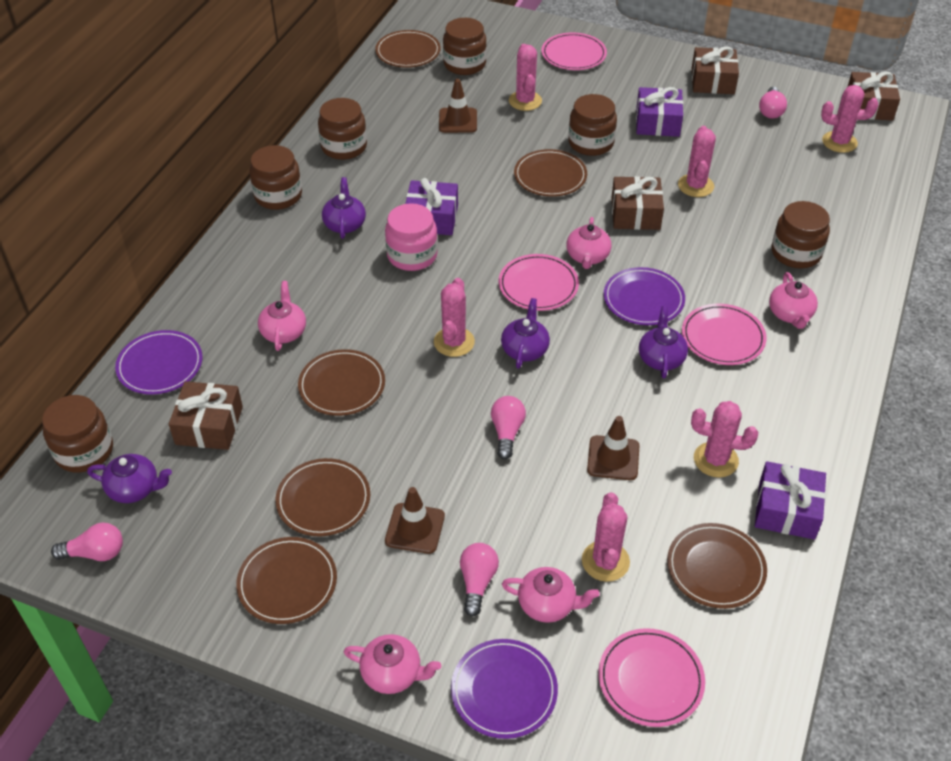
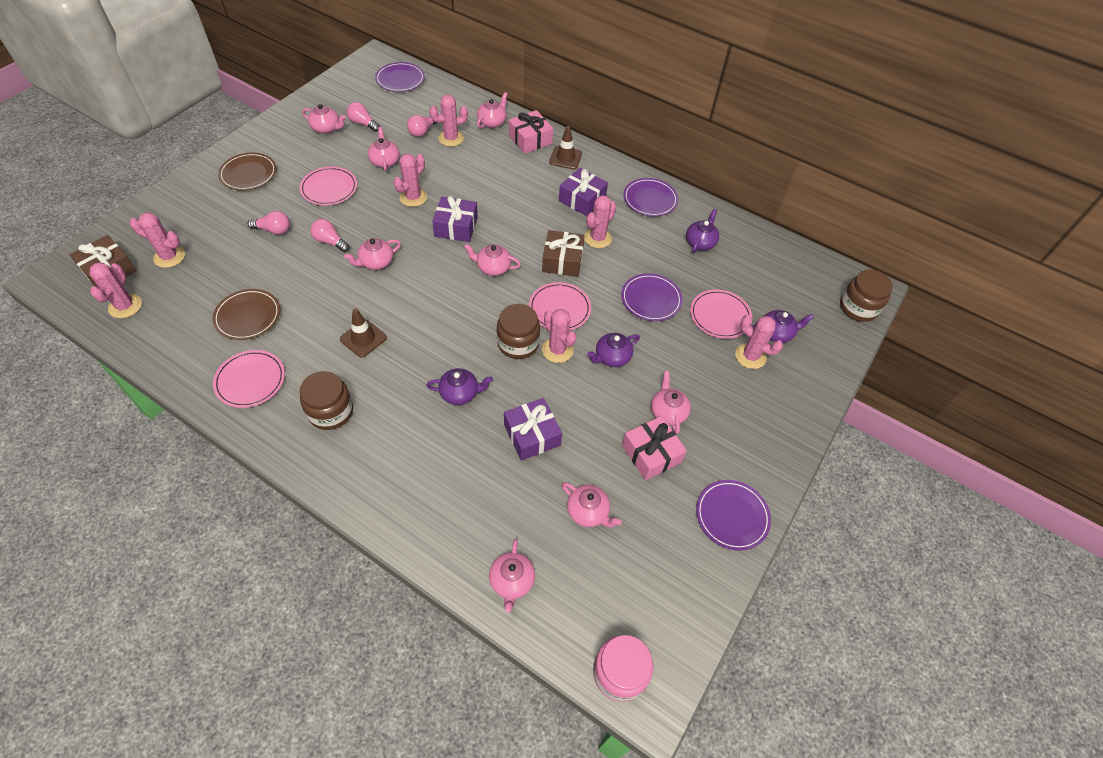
brown gift: 4 -> 2
brown jar: 6 -> 3
brown plate: 6 -> 2
brown traffic cone: 3 -> 2
pink cactus: 6 -> 7
pink gift: 0 -> 2
pink teapot: 5 -> 8
purple plate: 3 -> 4

